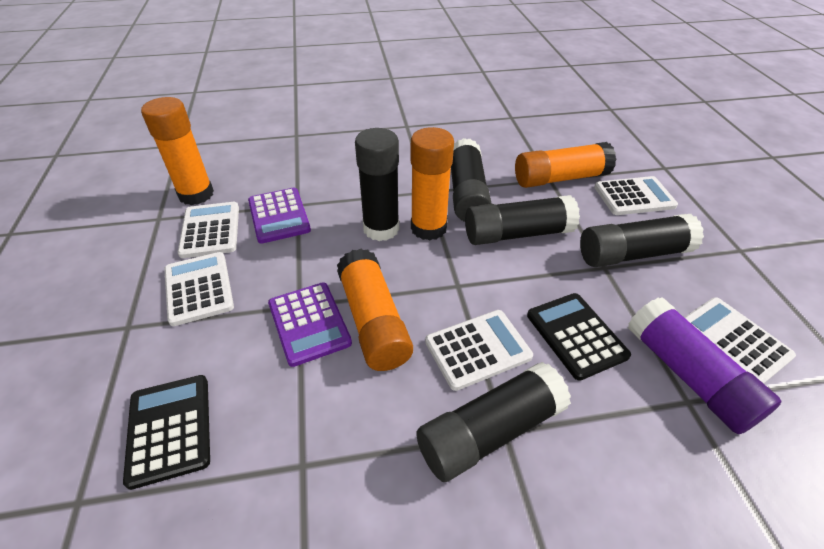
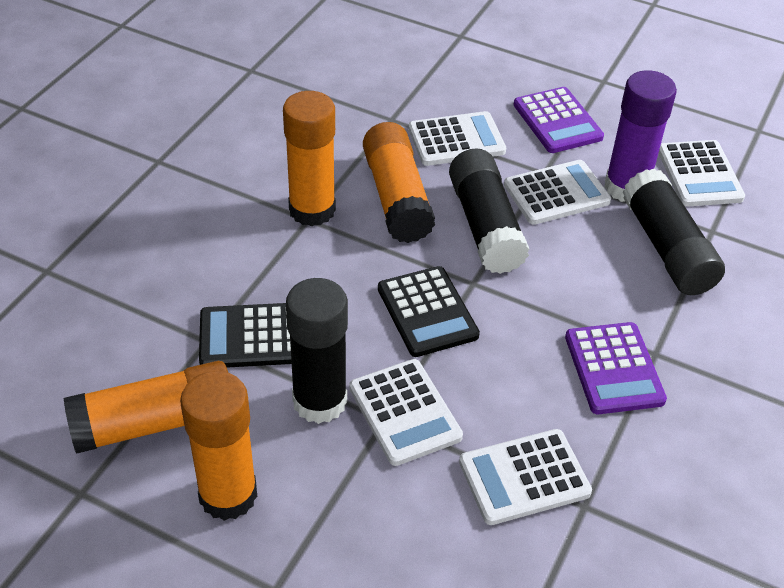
black glue stick: 5 -> 3

